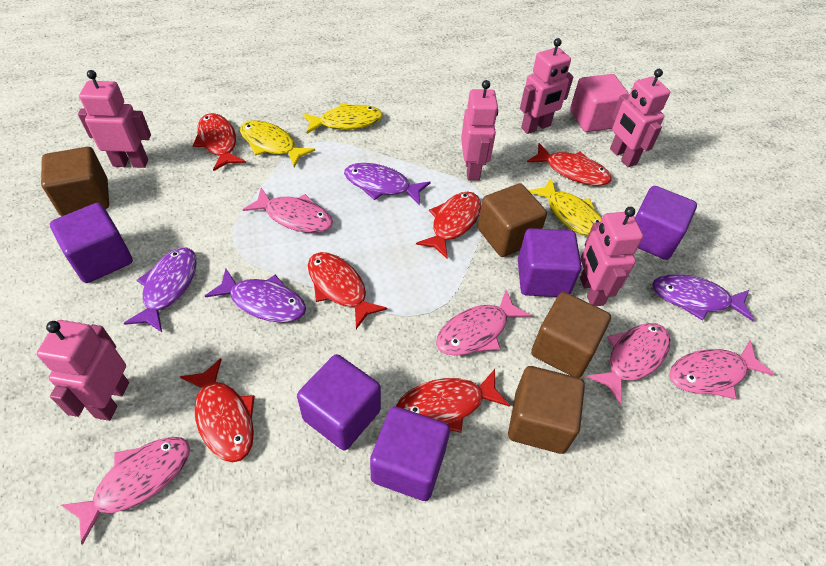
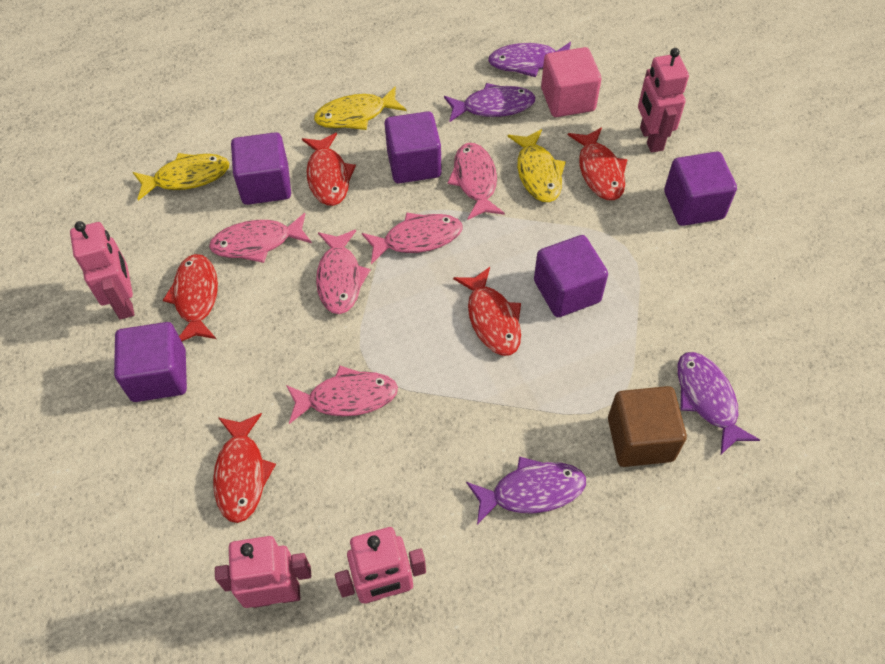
brown cube: 4 -> 1
pink robot: 6 -> 4
red fish: 6 -> 5

